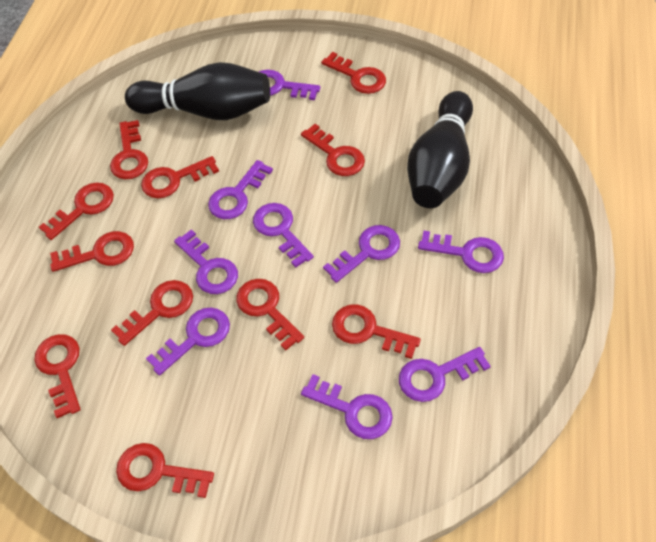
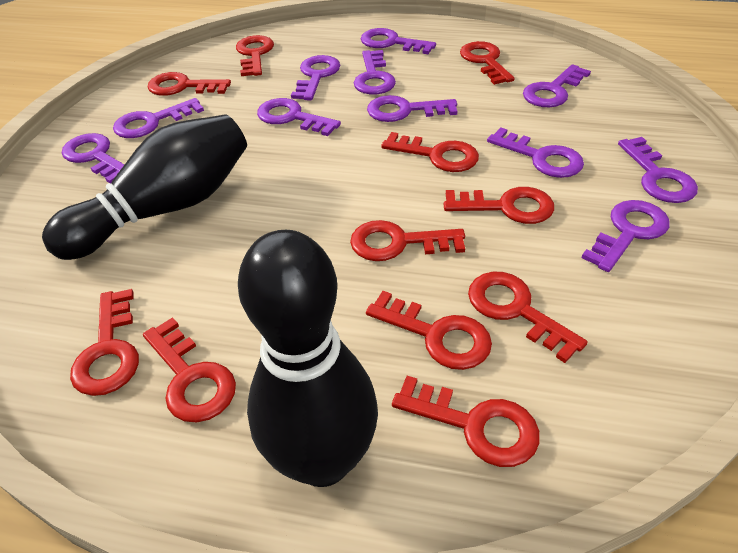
purple key: 9 -> 11

